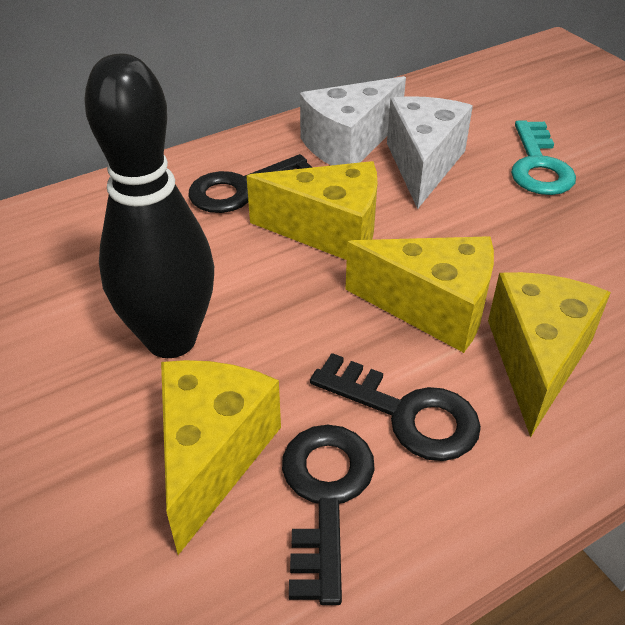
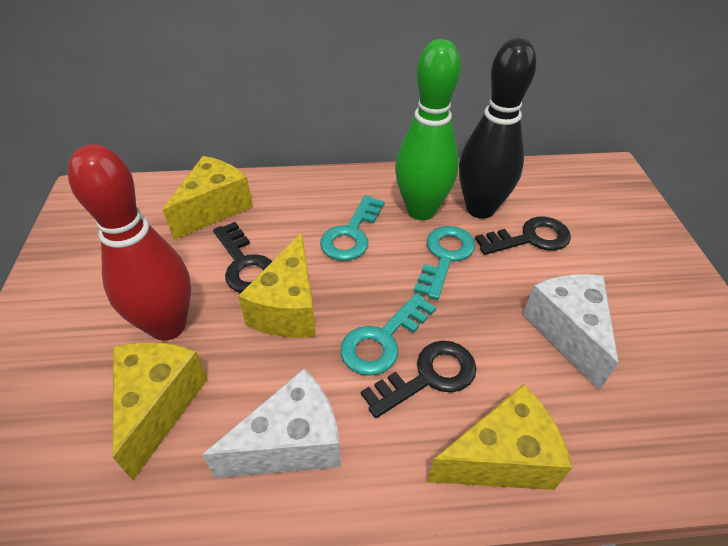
green bowling pin: 0 -> 1
red bowling pin: 0 -> 1
turquoise key: 1 -> 3

